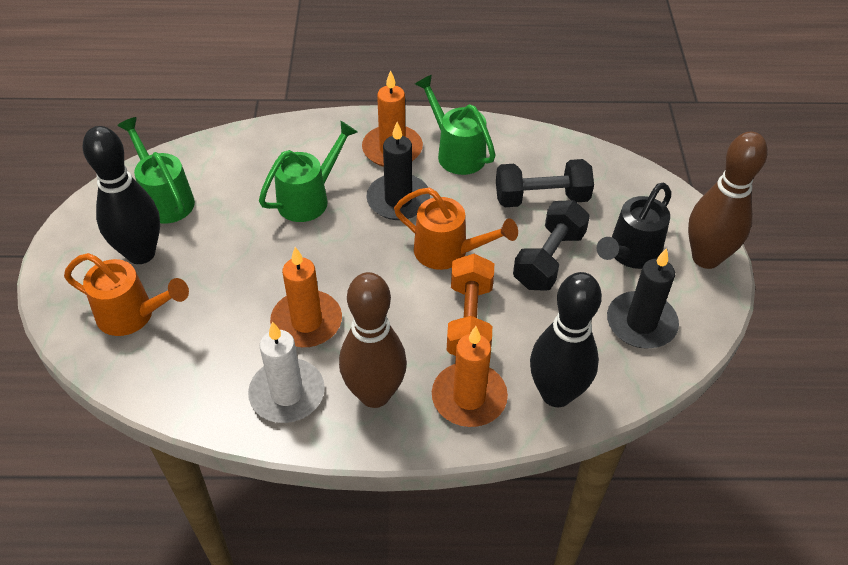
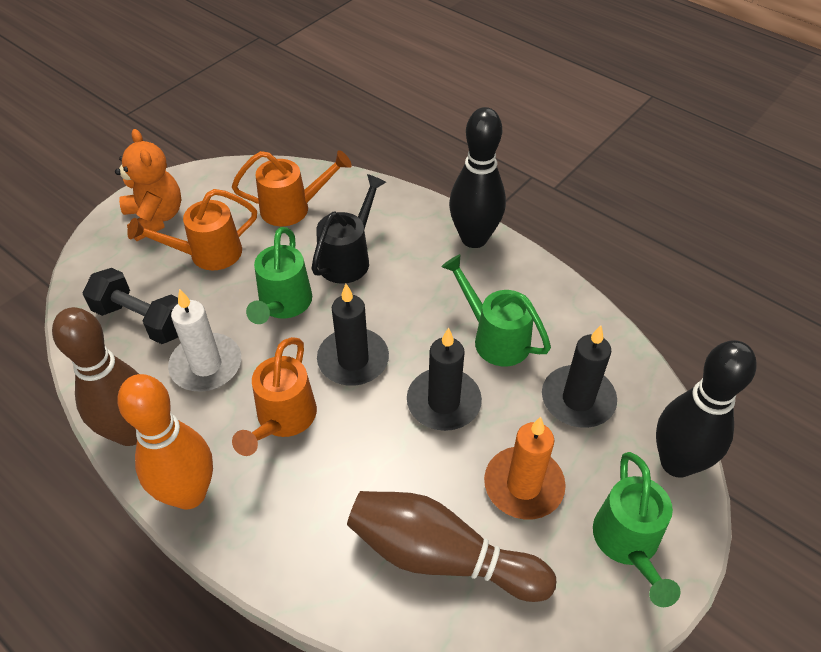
black candle: 2 -> 3
black dumbbell: 2 -> 1
orange bowling pin: 0 -> 1
orange candle: 3 -> 1
orange dumbbell: 1 -> 0
orange teddy bear: 0 -> 1
orange watering can: 2 -> 3

